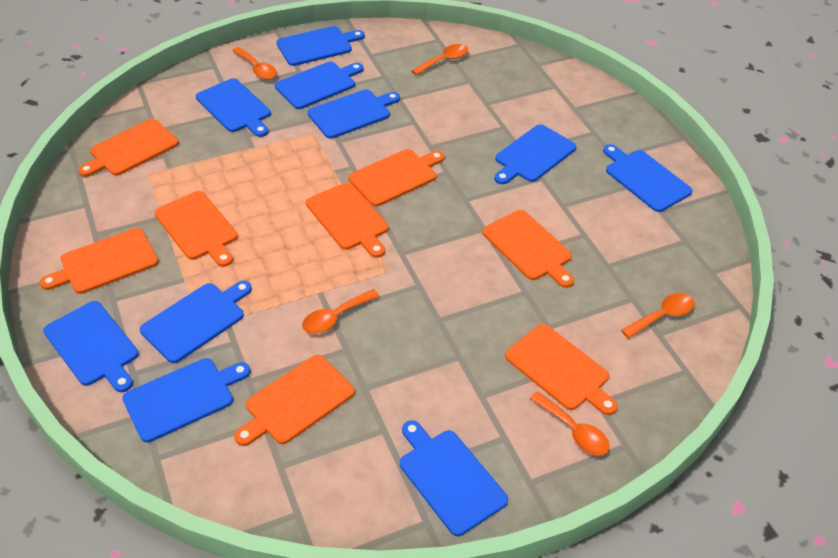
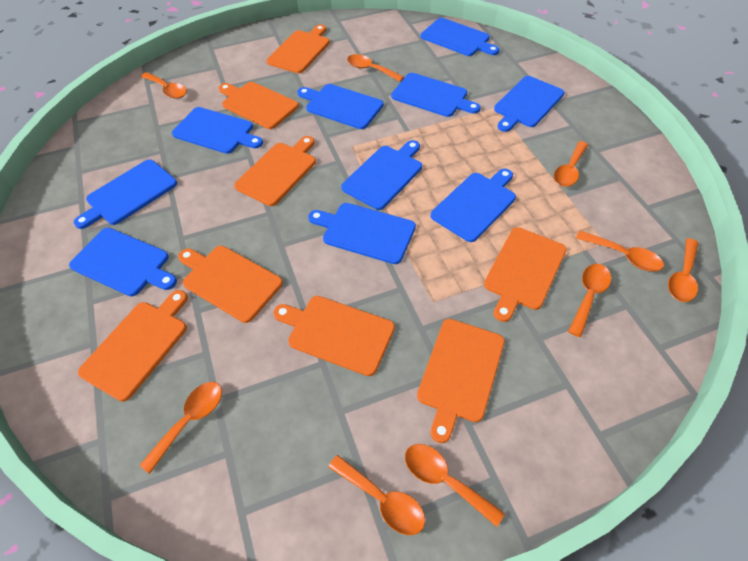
orange spoon: 5 -> 9

